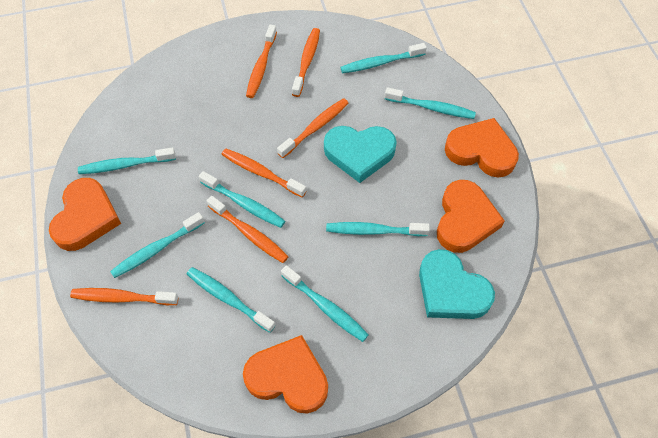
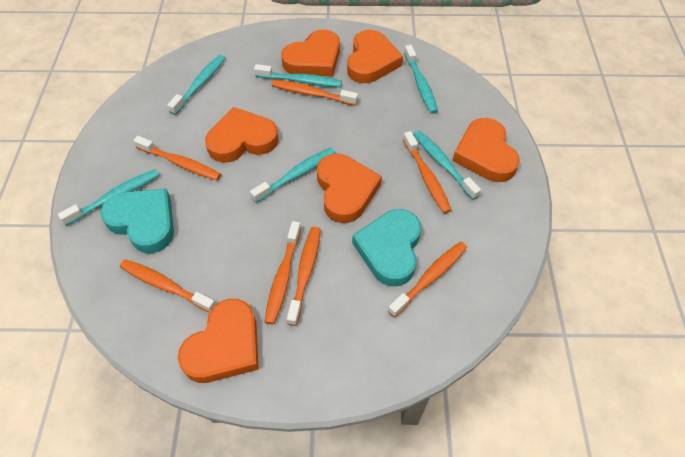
orange heart: 4 -> 6
orange toothbrush: 6 -> 7
turquoise toothbrush: 8 -> 6

